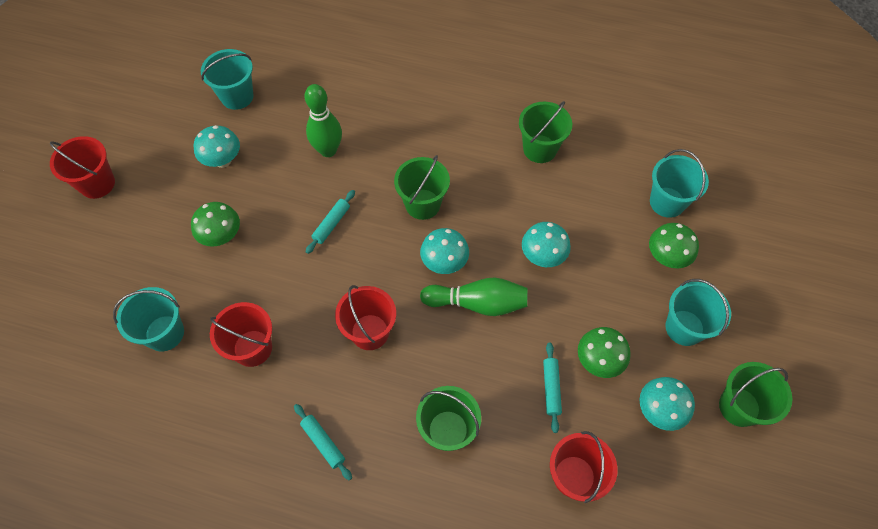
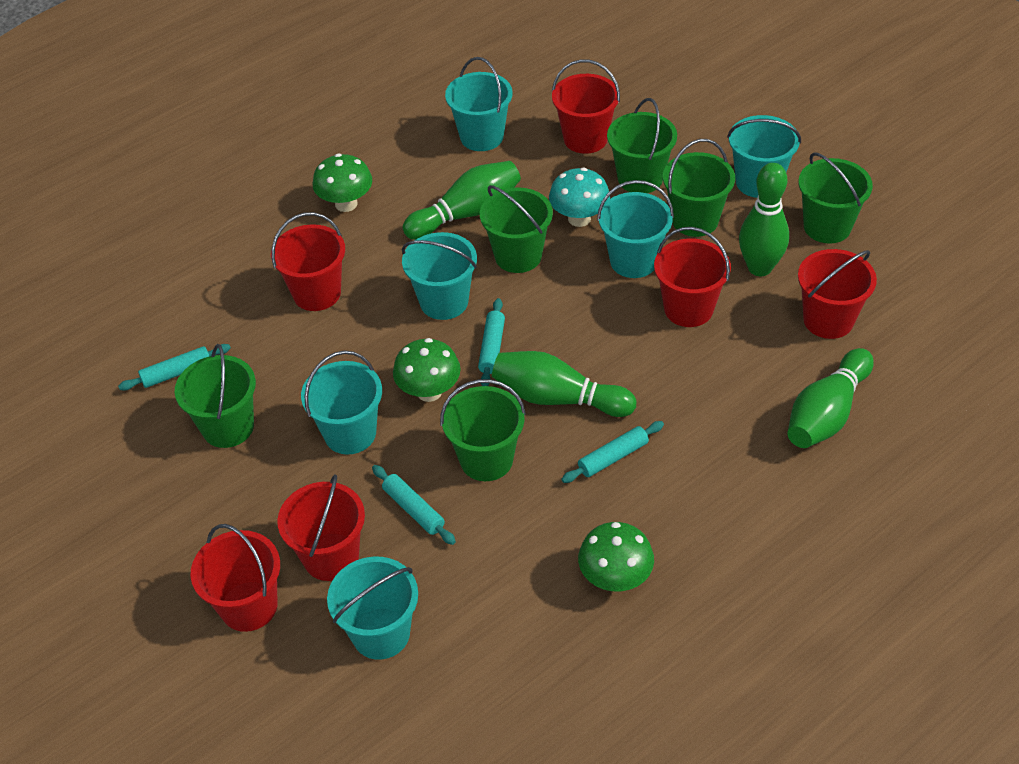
green bowling pin: 2 -> 4
green bucket: 4 -> 6
red bucket: 4 -> 6
turquoise bucket: 4 -> 6
turquoise mushroom: 4 -> 1
turquoise rolling pin: 3 -> 4

